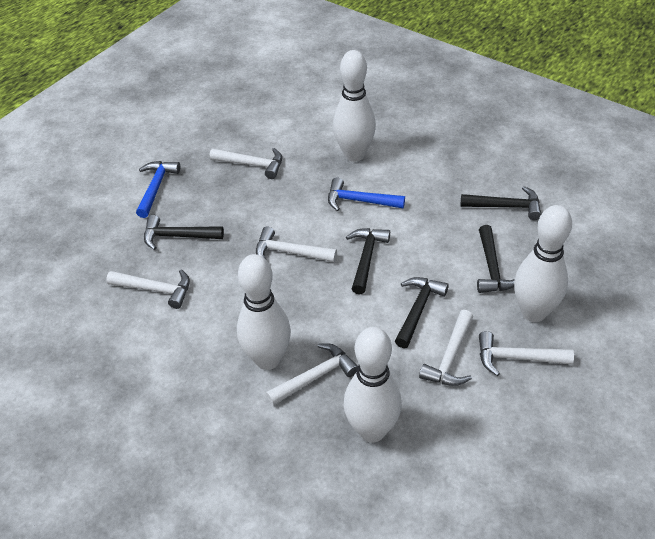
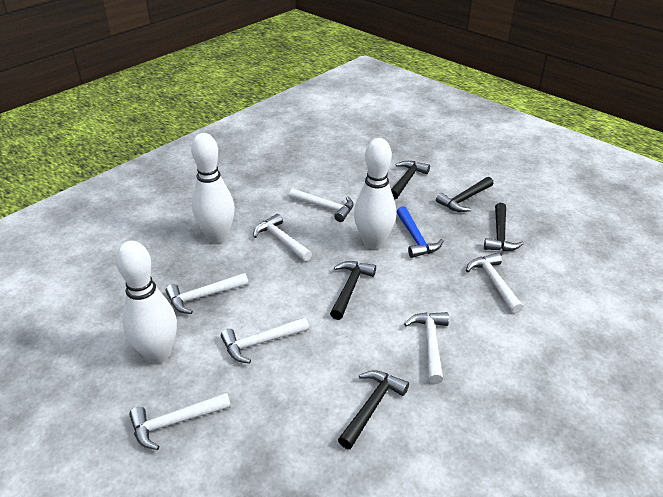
blue hammer: 2 -> 1
white bowling pin: 4 -> 3
white hammer: 6 -> 7

